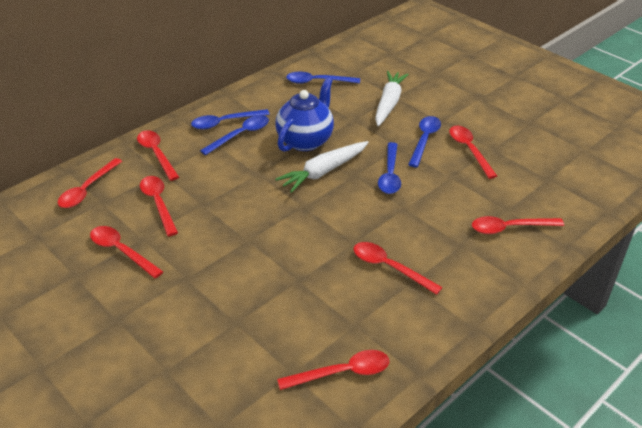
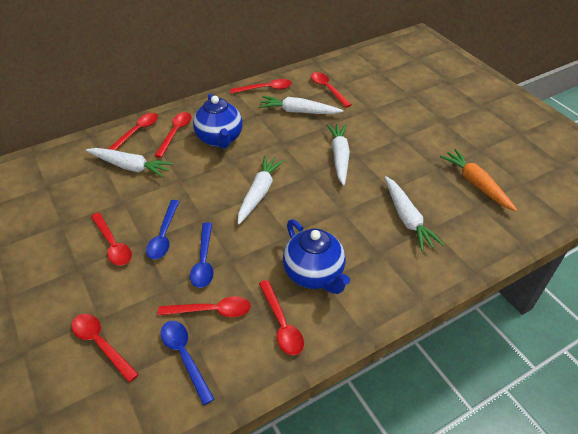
blue spoon: 5 -> 3
blue teapot: 1 -> 2
orange carrot: 0 -> 1
white carrot: 2 -> 5

